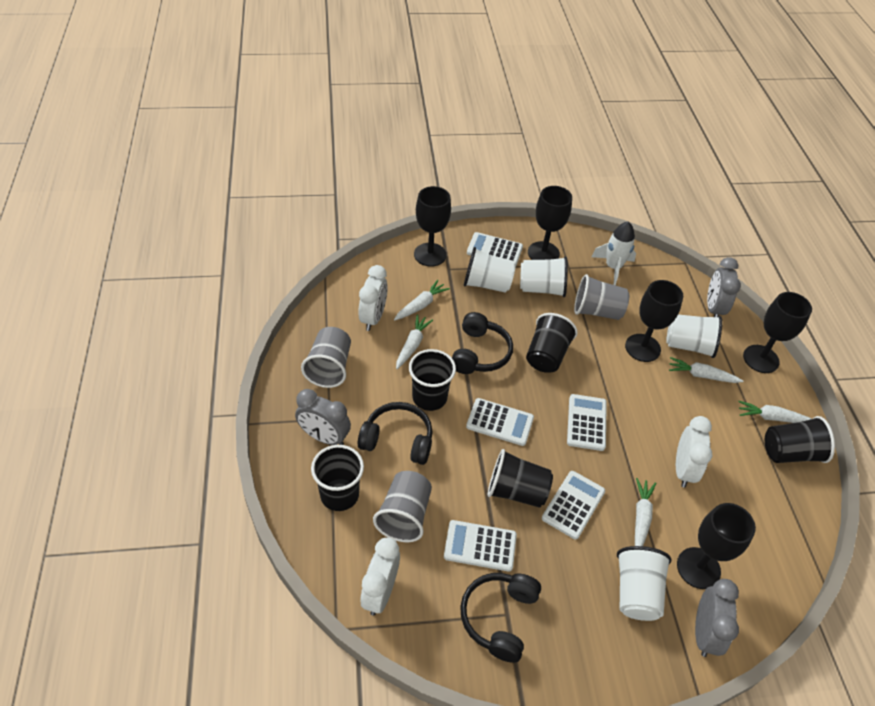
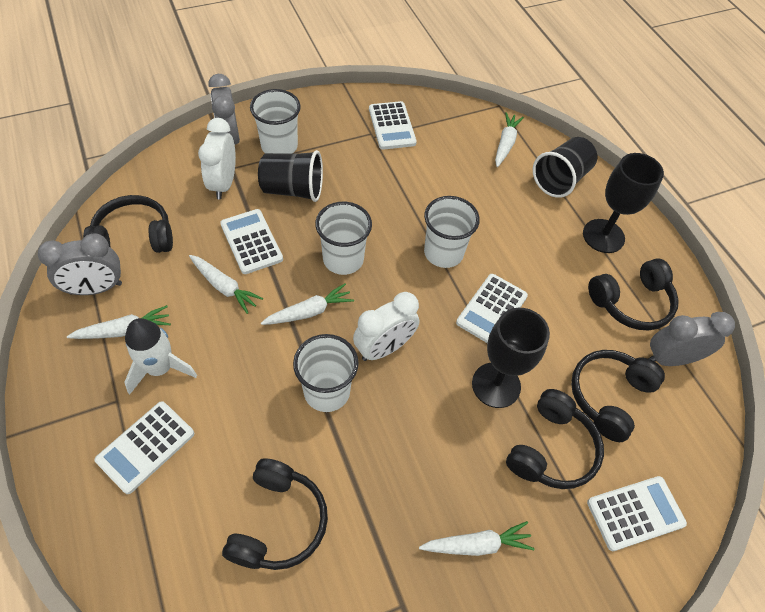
black cup: 5 -> 2
black goblet: 5 -> 2
black headphones: 3 -> 5
grey cup: 3 -> 0
white clock: 3 -> 2

